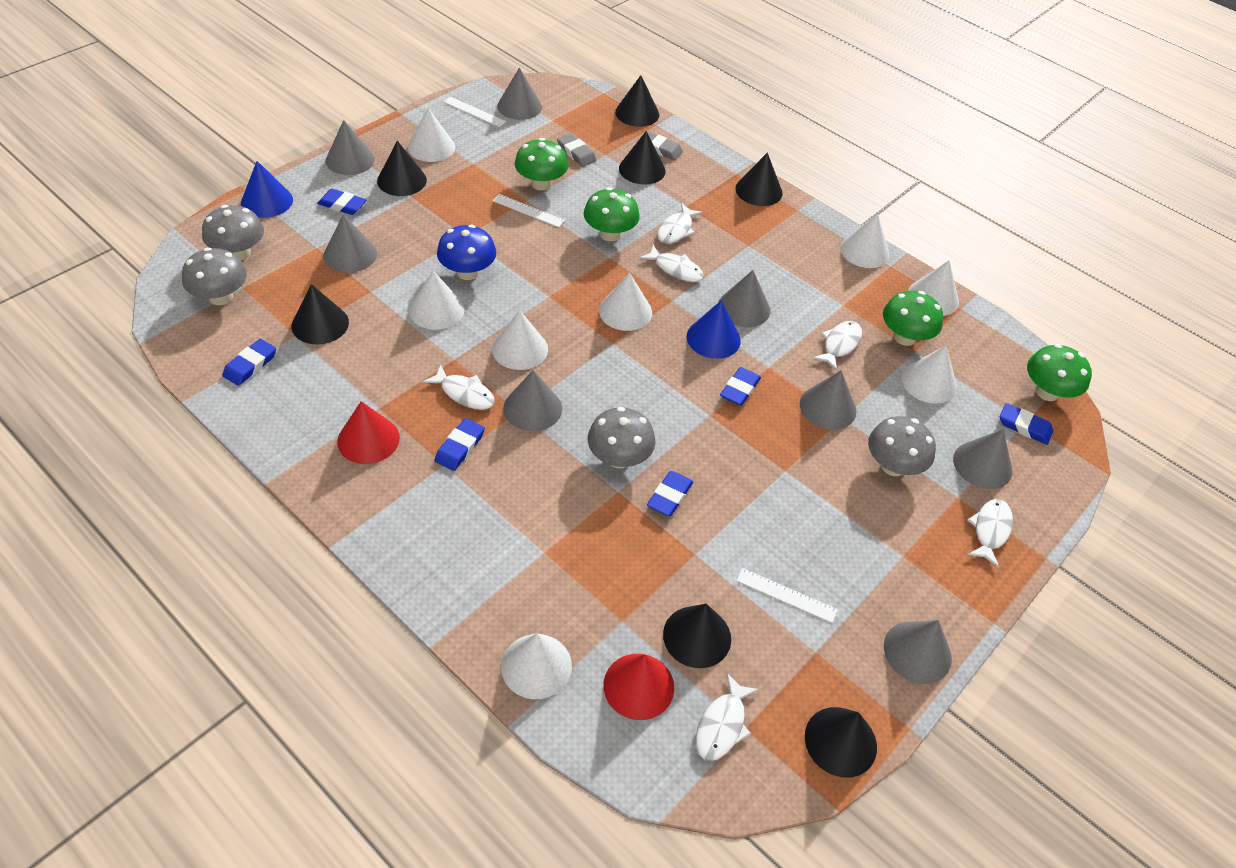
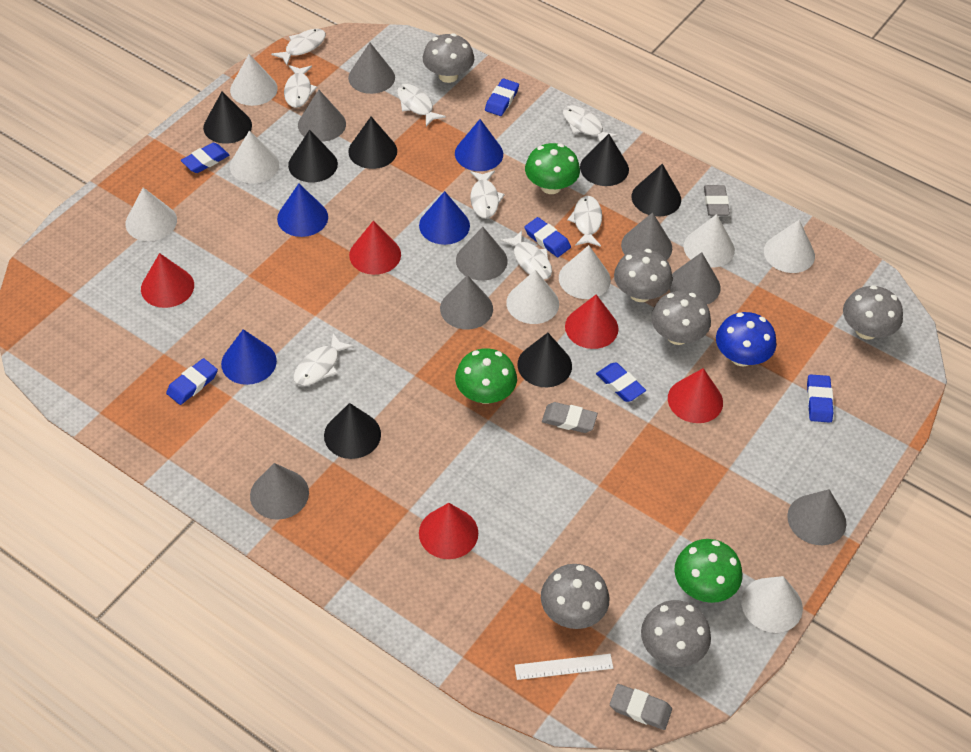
blue cone: 2 -> 4
green mushroom: 4 -> 3
grey eraser: 2 -> 3
grey mushroom: 4 -> 6
red cone: 2 -> 5
white fish: 6 -> 8
white ruler: 3 -> 1

